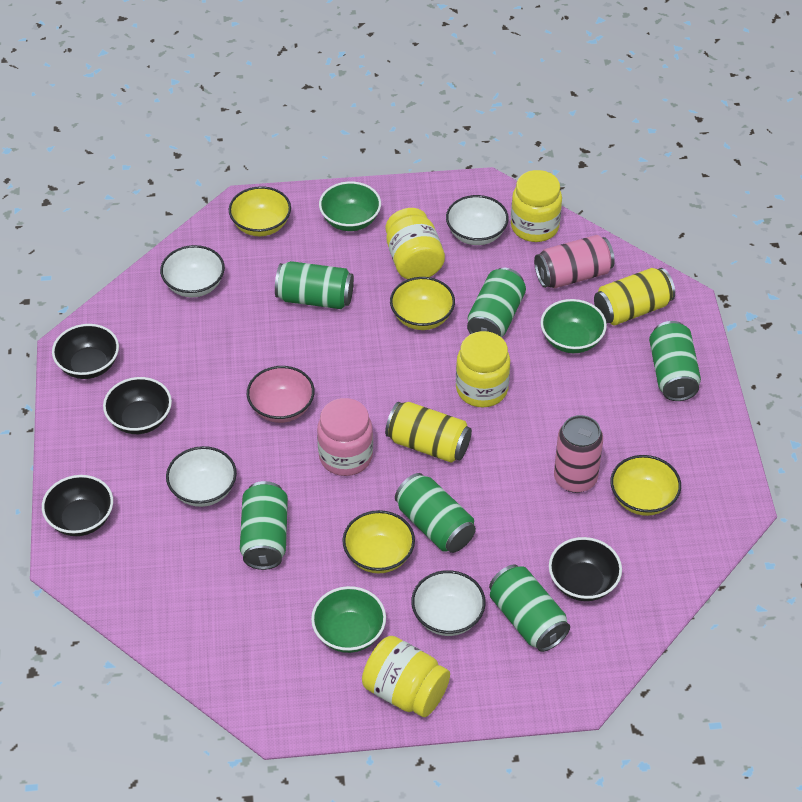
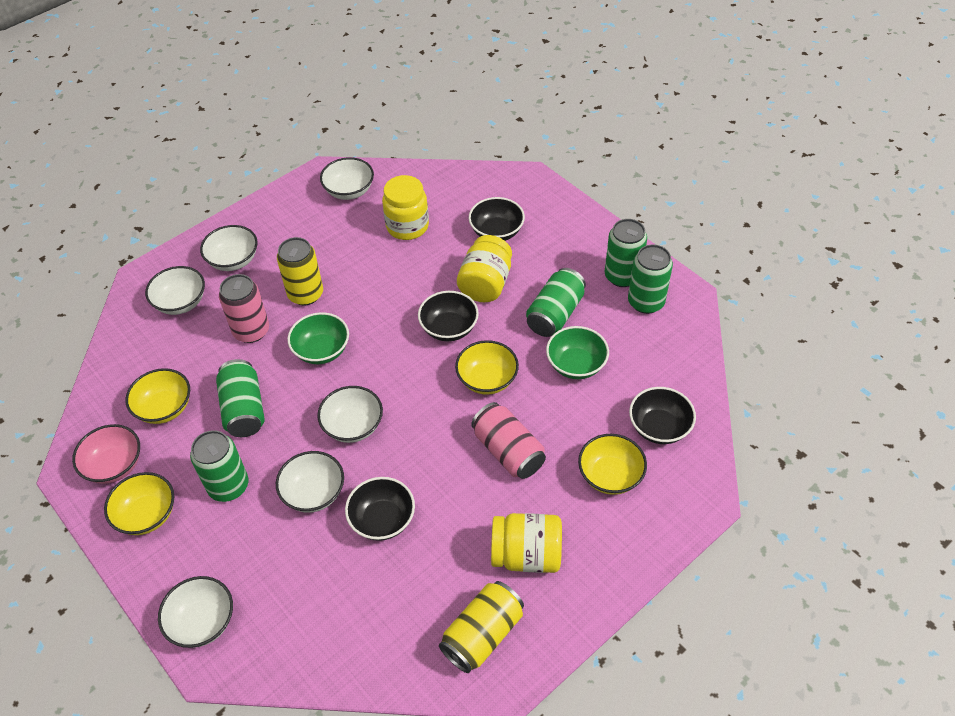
green bowl: 3 -> 2
green can: 6 -> 5
pink jar: 1 -> 0
white bowl: 4 -> 6
yellow jar: 4 -> 3

